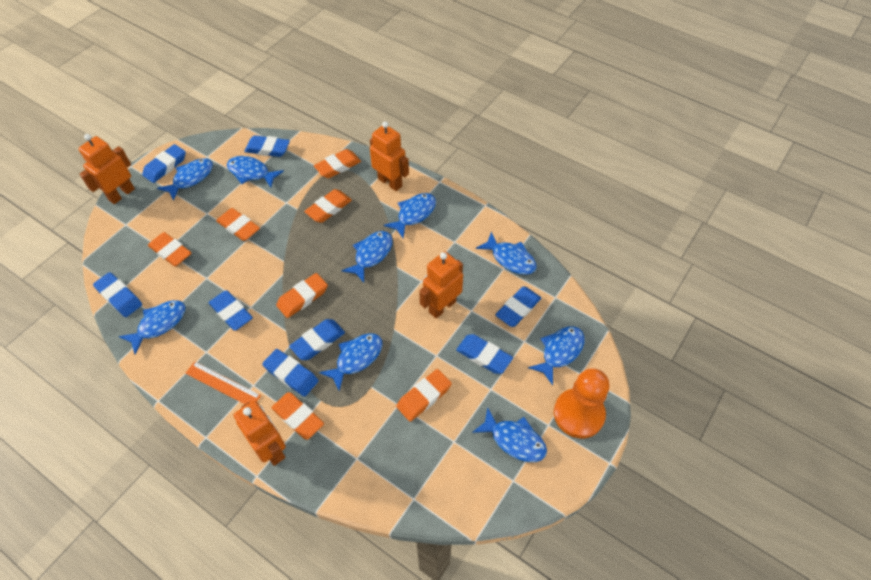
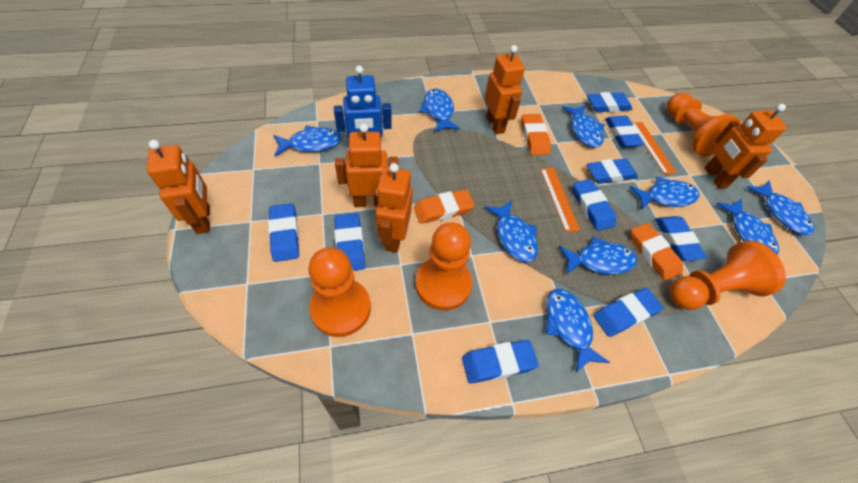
blue eraser: 8 -> 9
blue robot: 0 -> 1
orange eraser: 7 -> 3
orange pawn: 1 -> 4
orange robot: 4 -> 5
orange ruler: 1 -> 2

